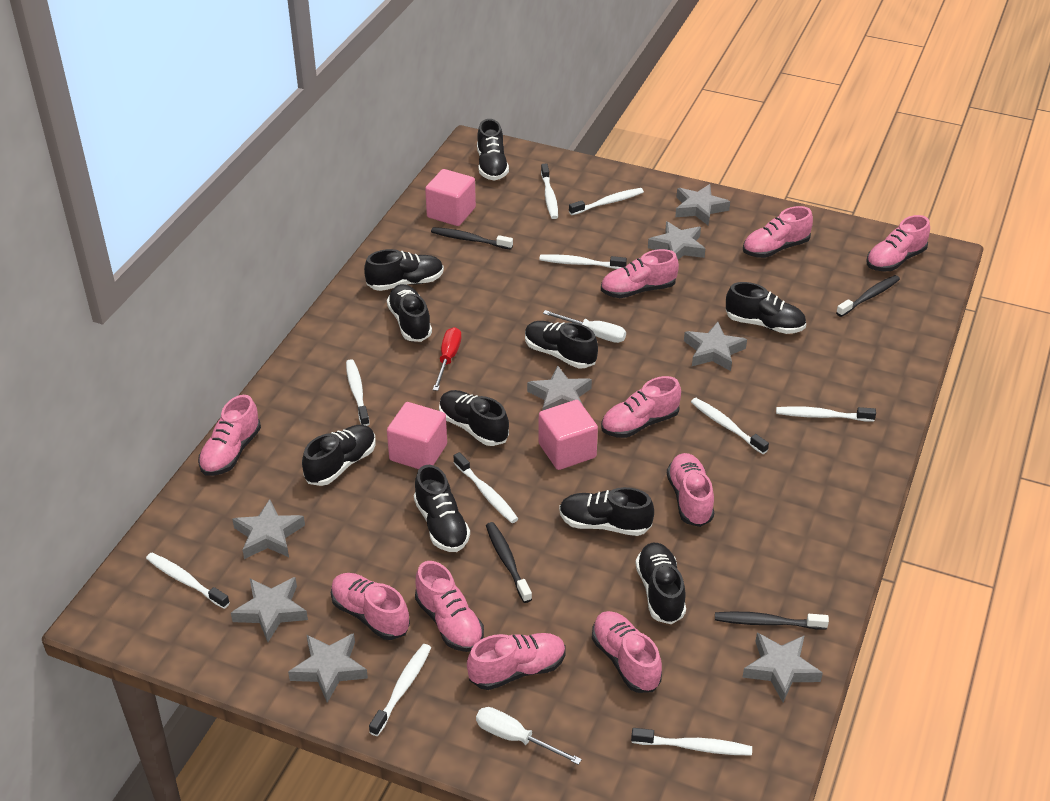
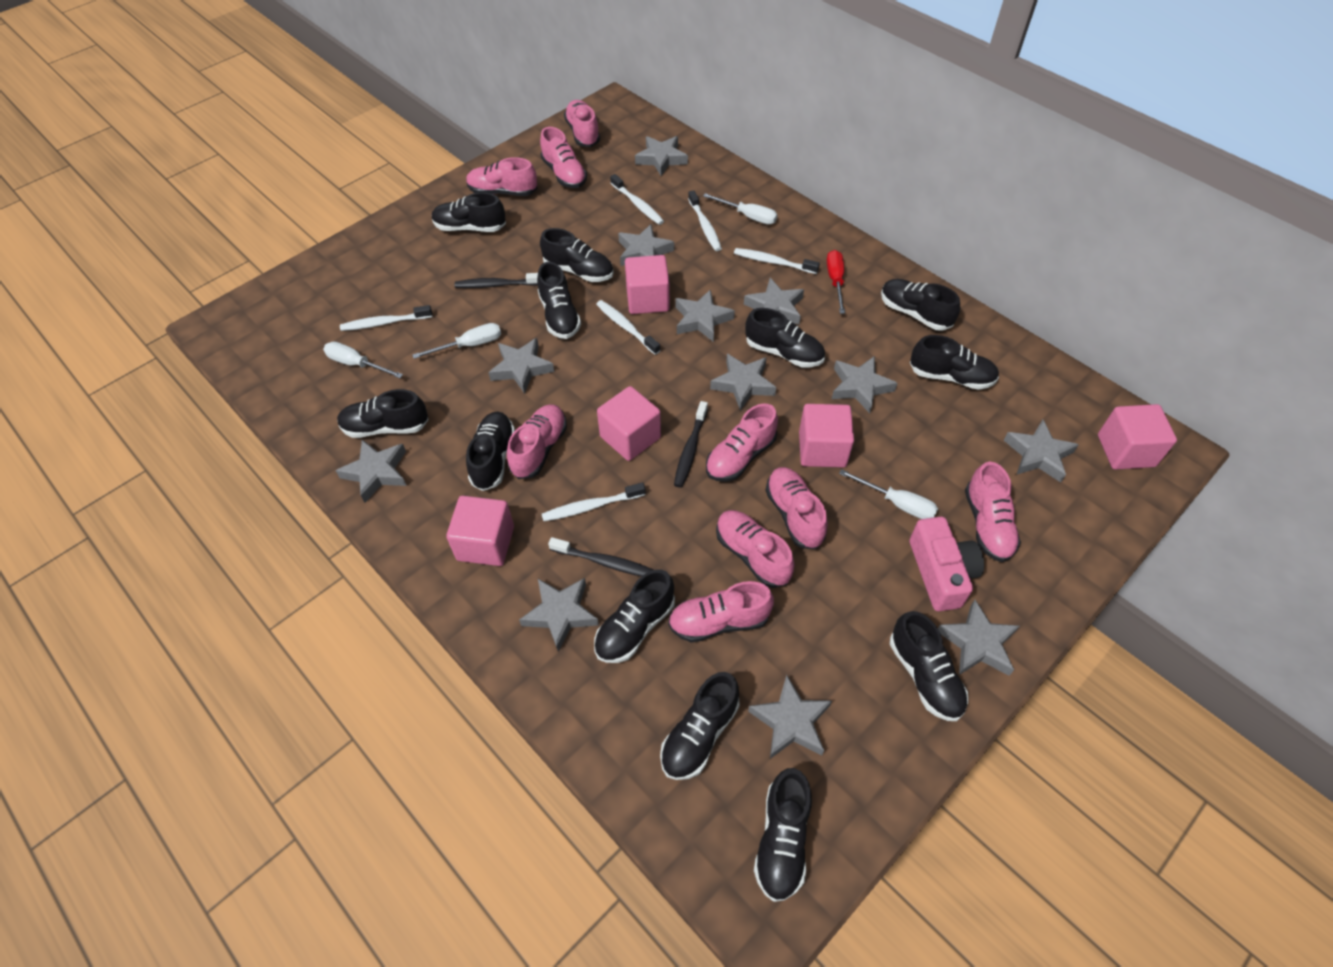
black shoe: 10 -> 12
black toothbrush: 4 -> 3
grey star: 8 -> 12
pink camera: 0 -> 1
pink cube: 3 -> 5
pink shoe: 10 -> 9
white screwdriver: 2 -> 4
white toothbrush: 10 -> 6

